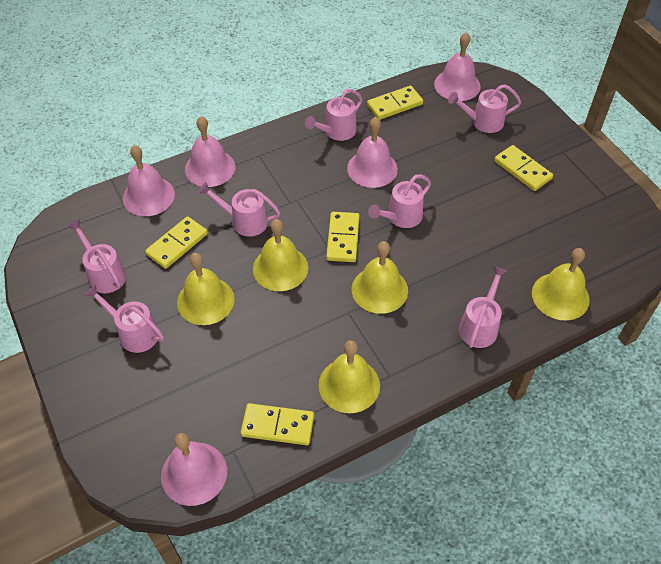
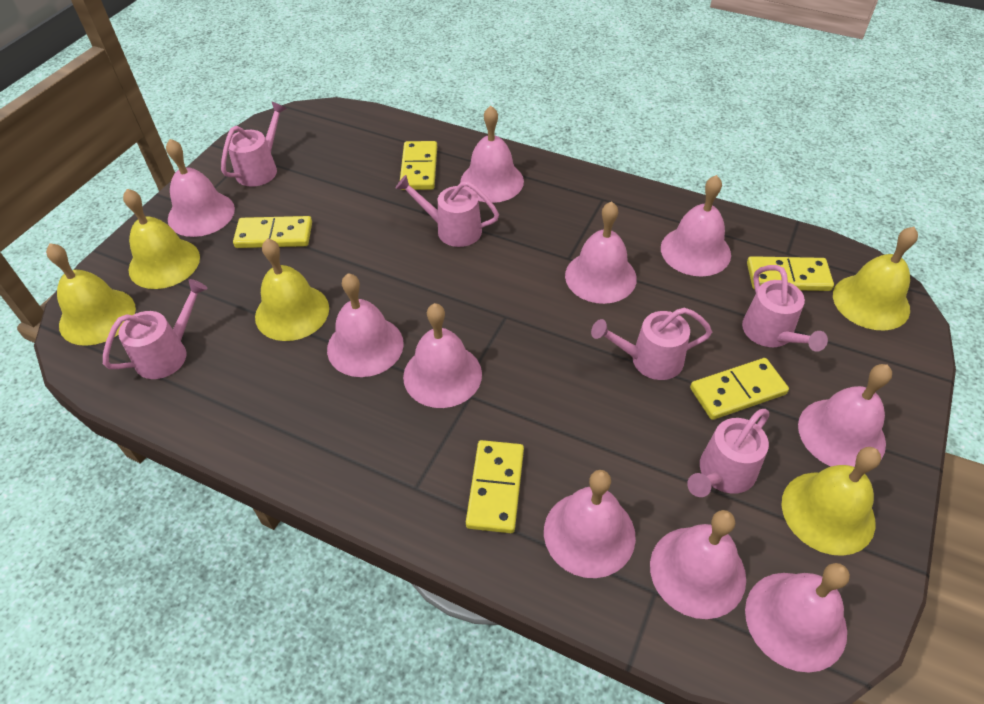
pink bell: 5 -> 10
pink watering can: 7 -> 6

